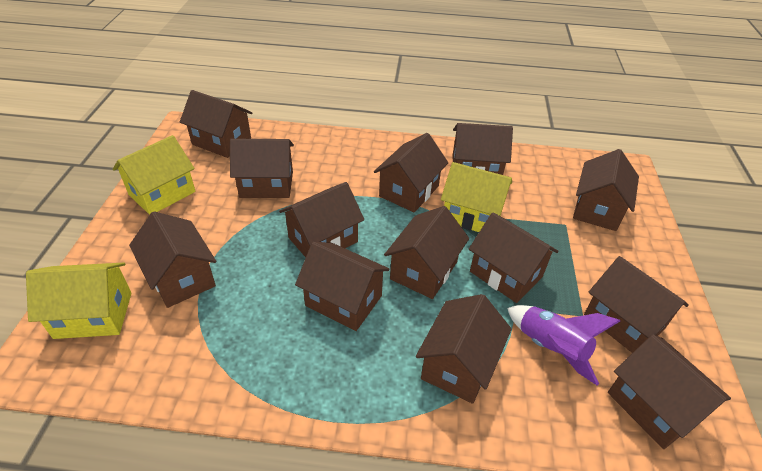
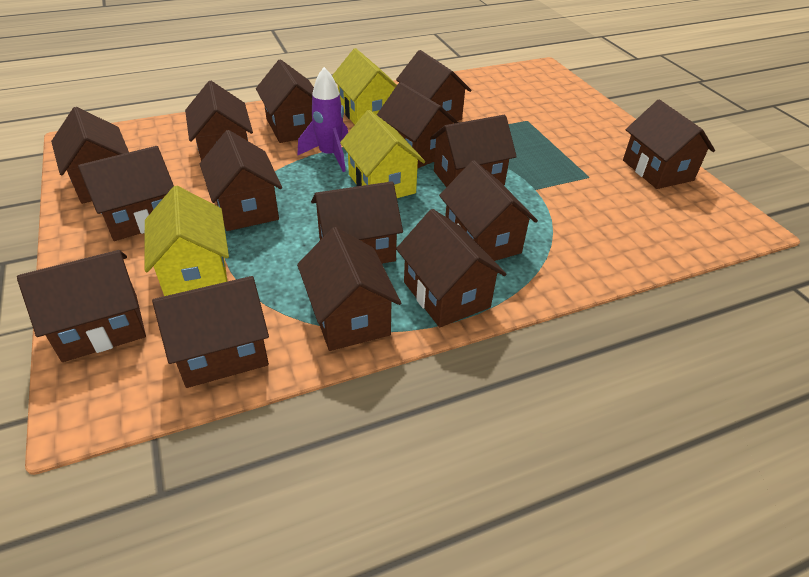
brown house: 13 -> 15

